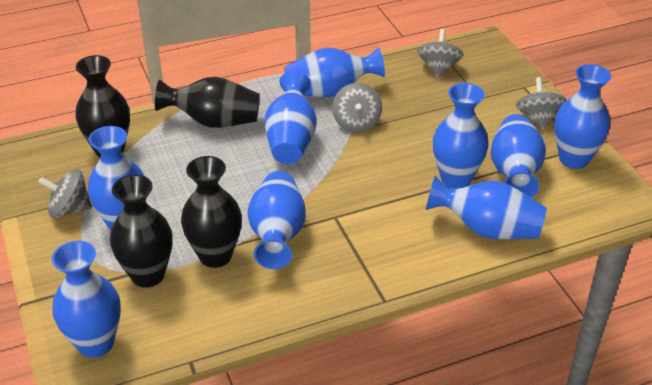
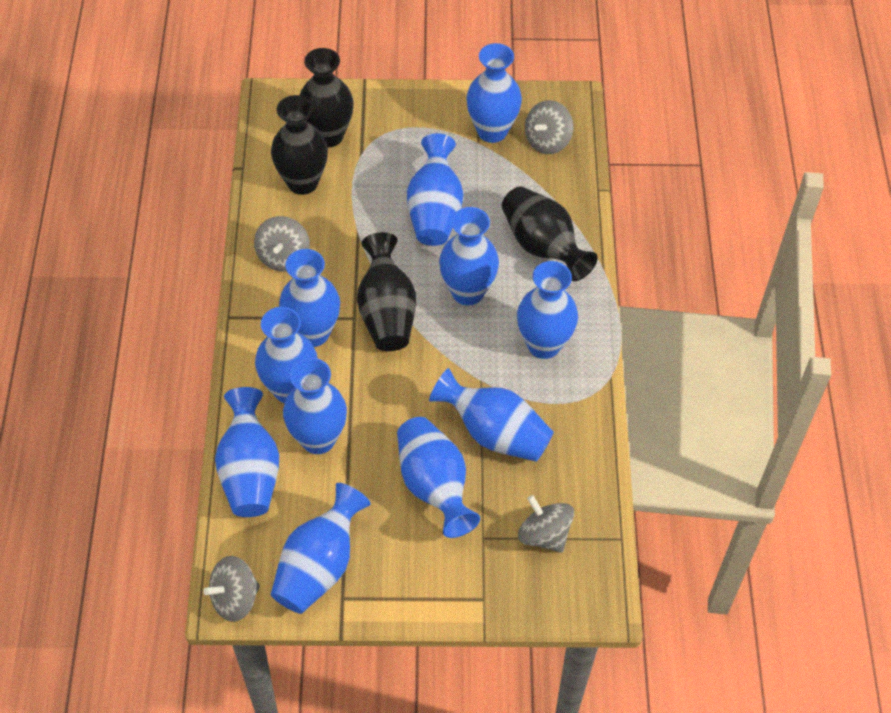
blue vase: 9 -> 11

